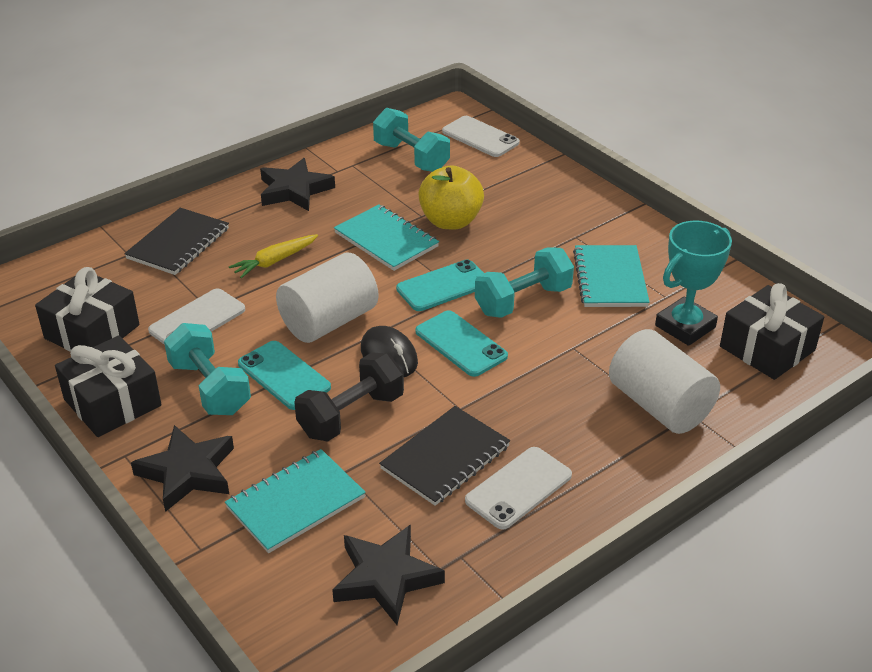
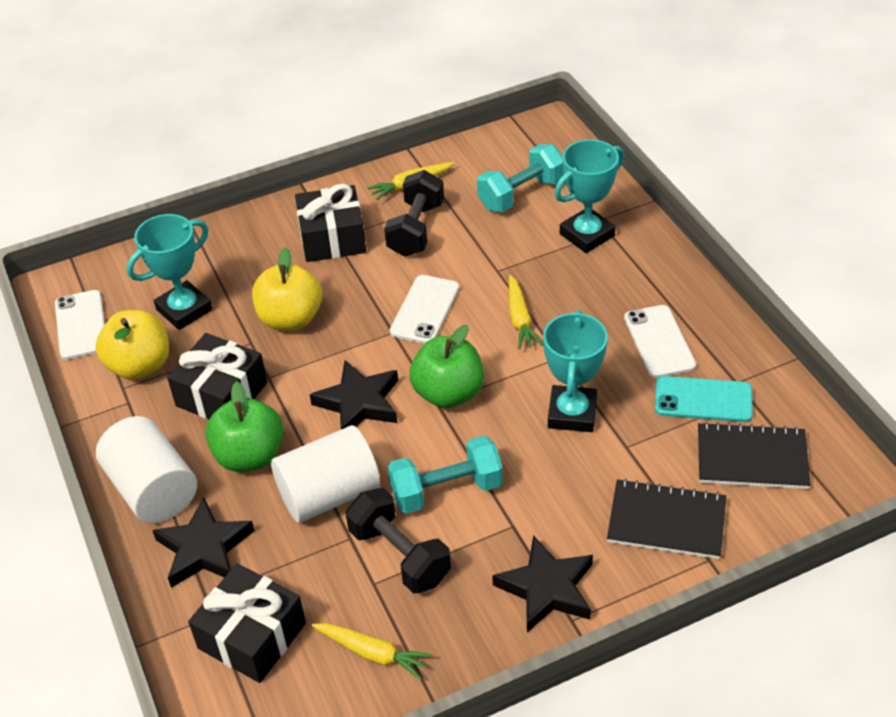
black dumbbell: 1 -> 2
black mouse: 1 -> 0
green apple: 0 -> 2
turquoise dumbbell: 3 -> 2
turquoise notebook: 3 -> 0
turquoise phone: 3 -> 1
turquoise trophy: 1 -> 3
yellow apple: 1 -> 2
yellow carrot: 1 -> 3

